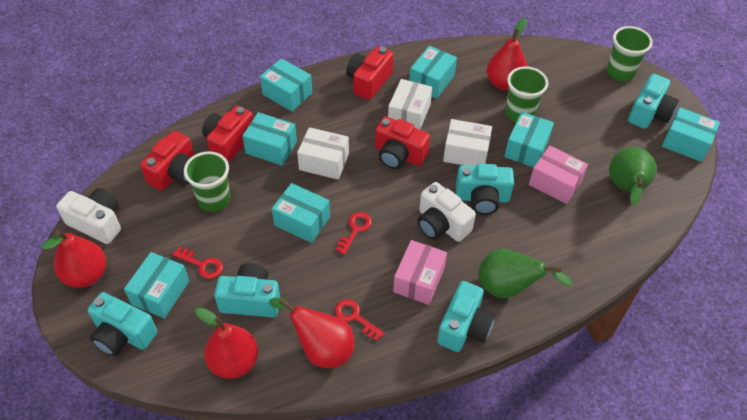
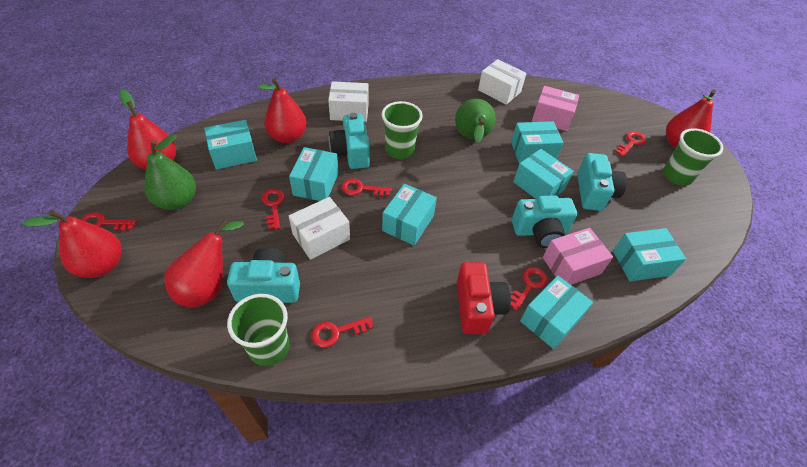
red camera: 4 -> 1
red key: 3 -> 6
red pear: 4 -> 5
turquoise camera: 5 -> 4
white camera: 2 -> 0

